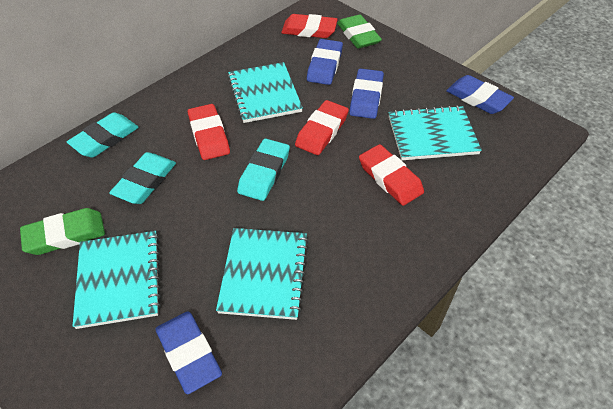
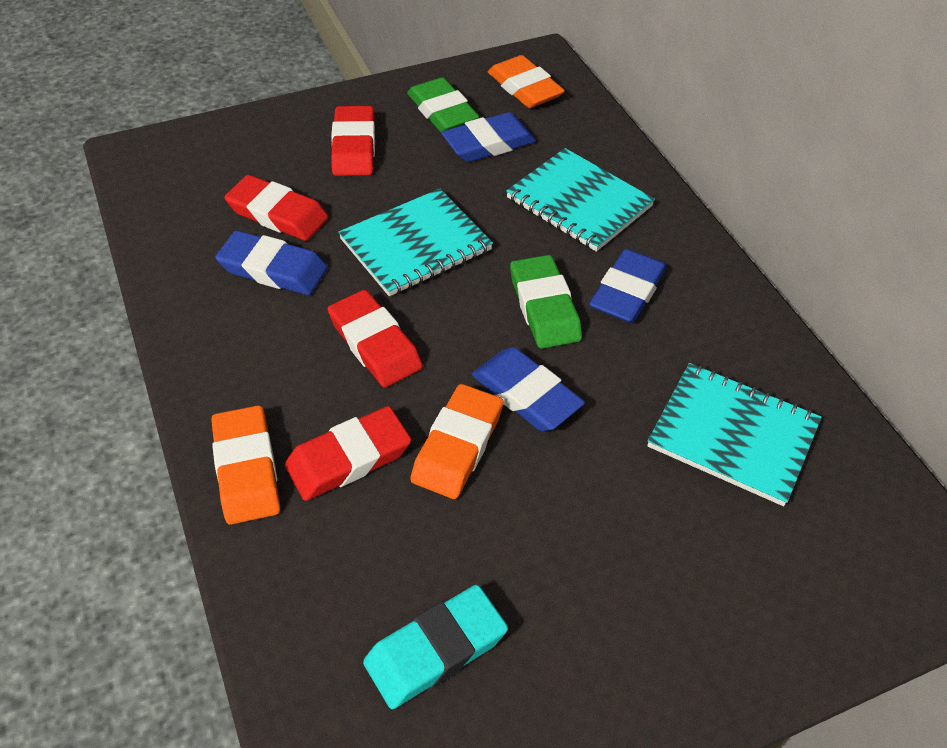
orange eraser: 0 -> 3
turquoise eraser: 3 -> 1
turquoise notebook: 4 -> 3

